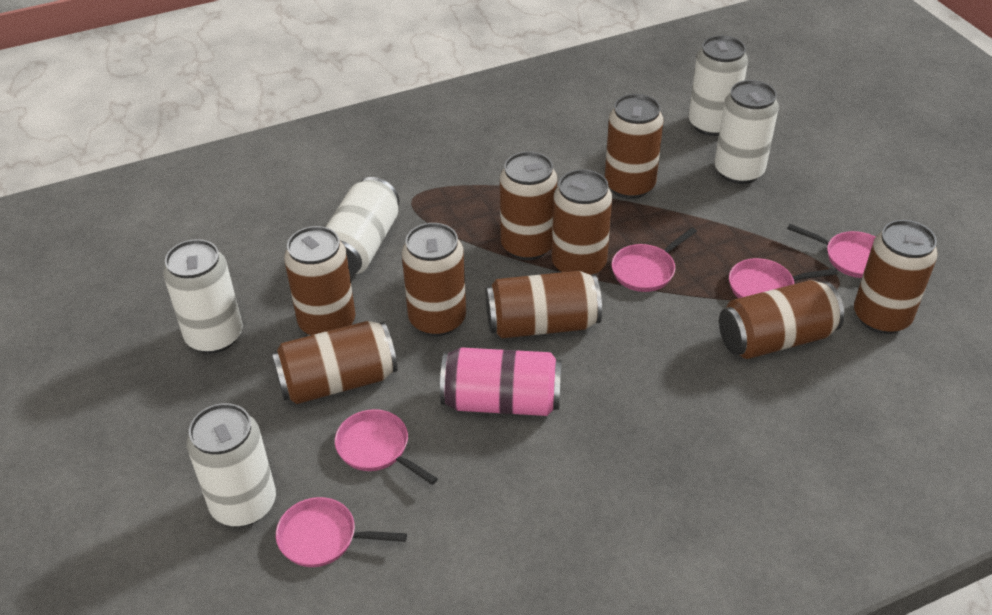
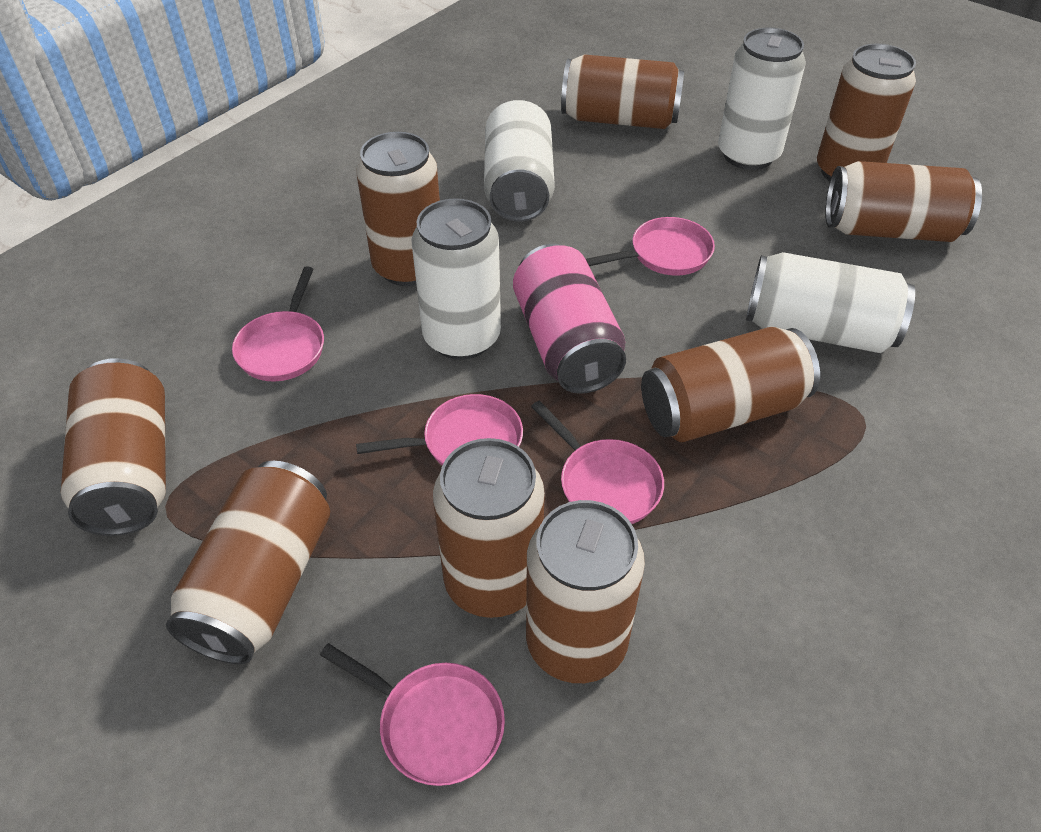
white can: 5 -> 4

